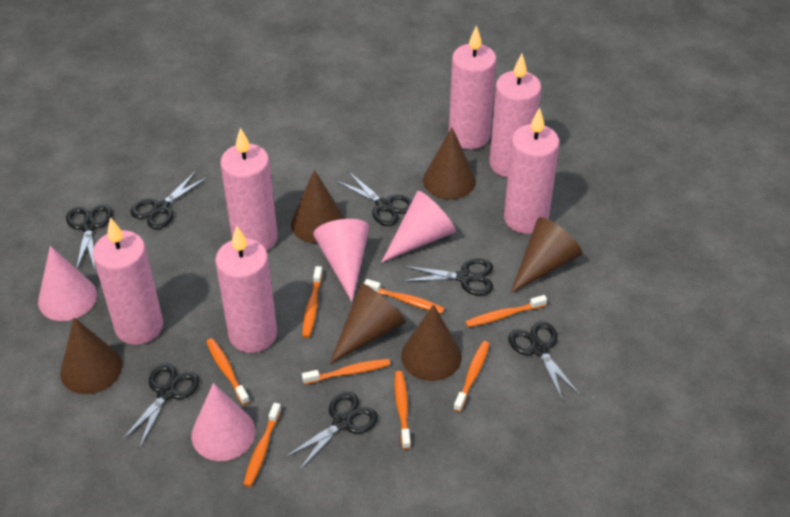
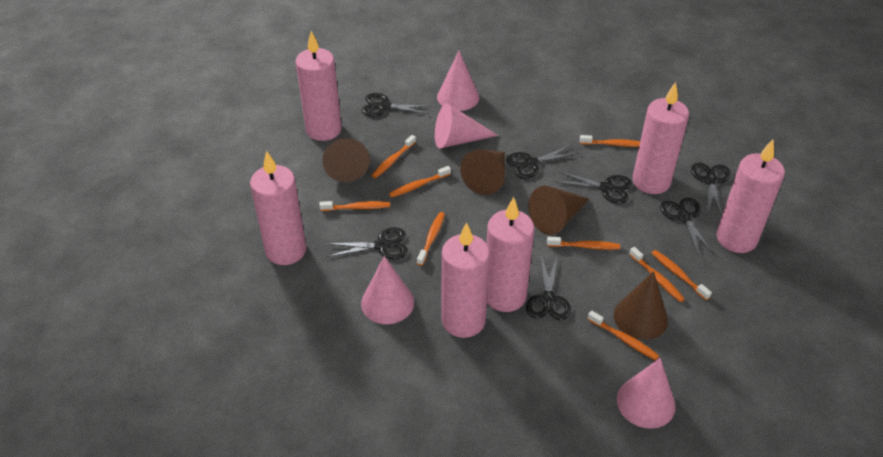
brown cone: 6 -> 4
orange toothbrush: 8 -> 9

